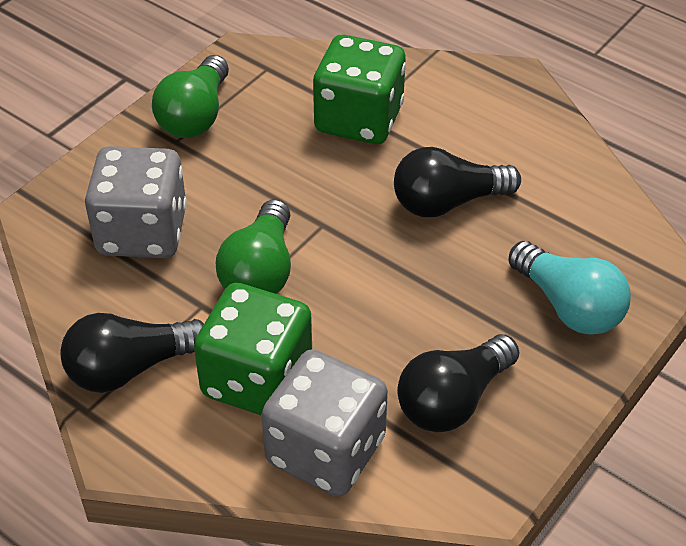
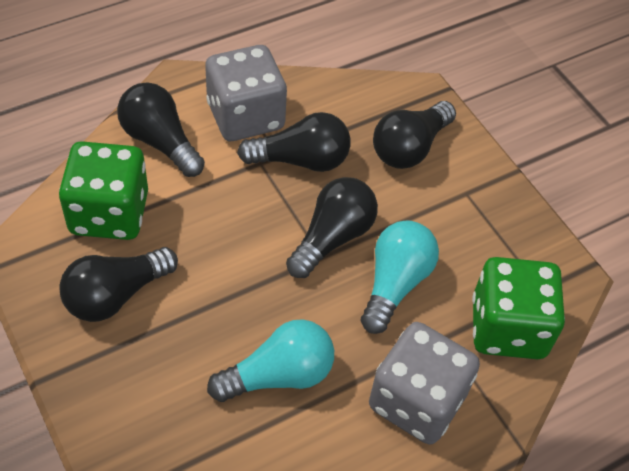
black light bulb: 3 -> 5
green light bulb: 2 -> 0
turquoise light bulb: 1 -> 2

